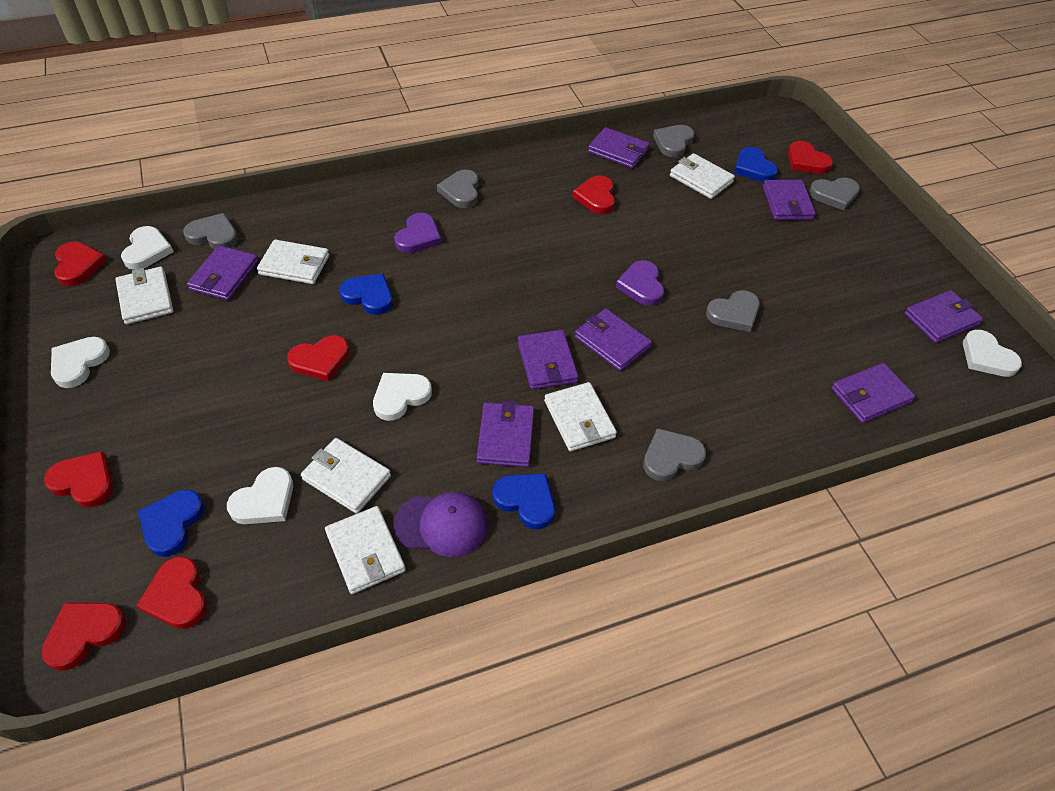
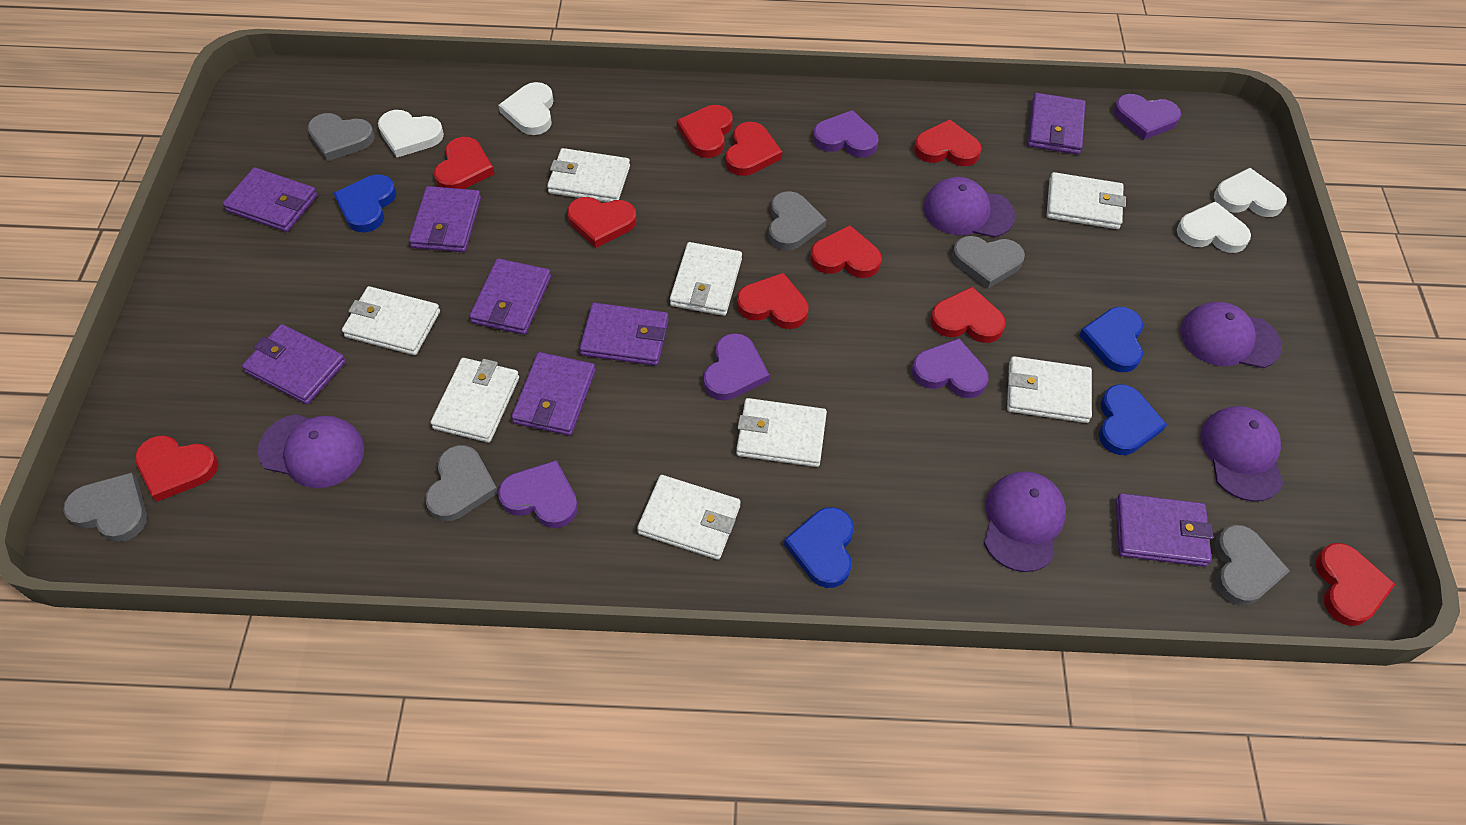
purple cap: 1 -> 5
purple heart: 2 -> 5
red heart: 7 -> 10
white heart: 5 -> 4
white wallet: 6 -> 8

